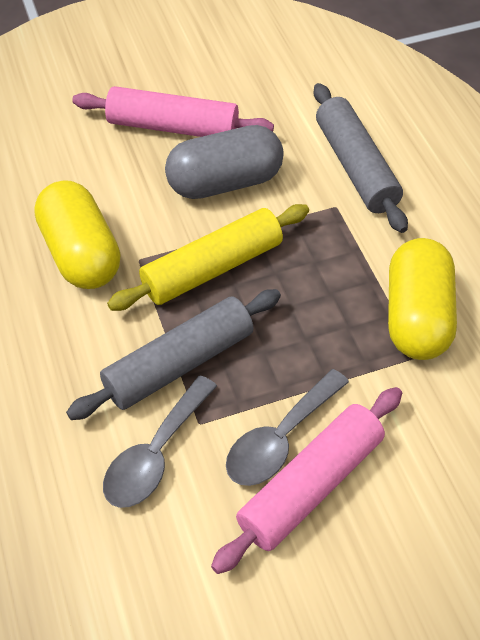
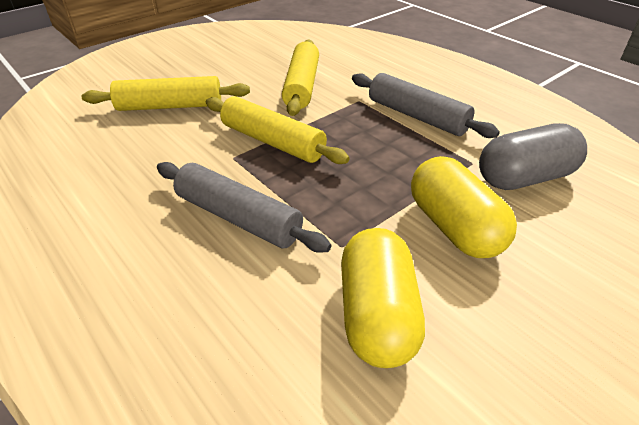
grey spoon: 2 -> 0
pink rolling pin: 2 -> 0
yellow rolling pin: 1 -> 3

